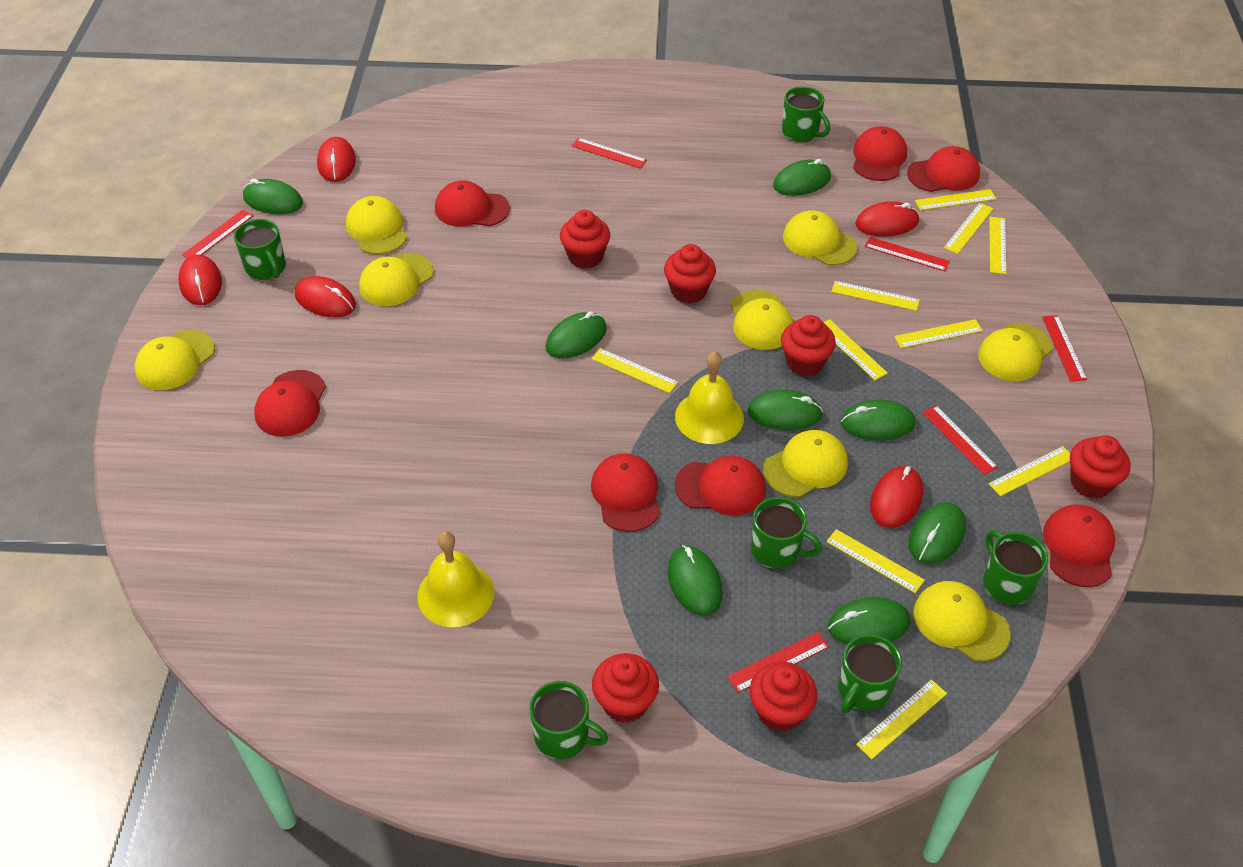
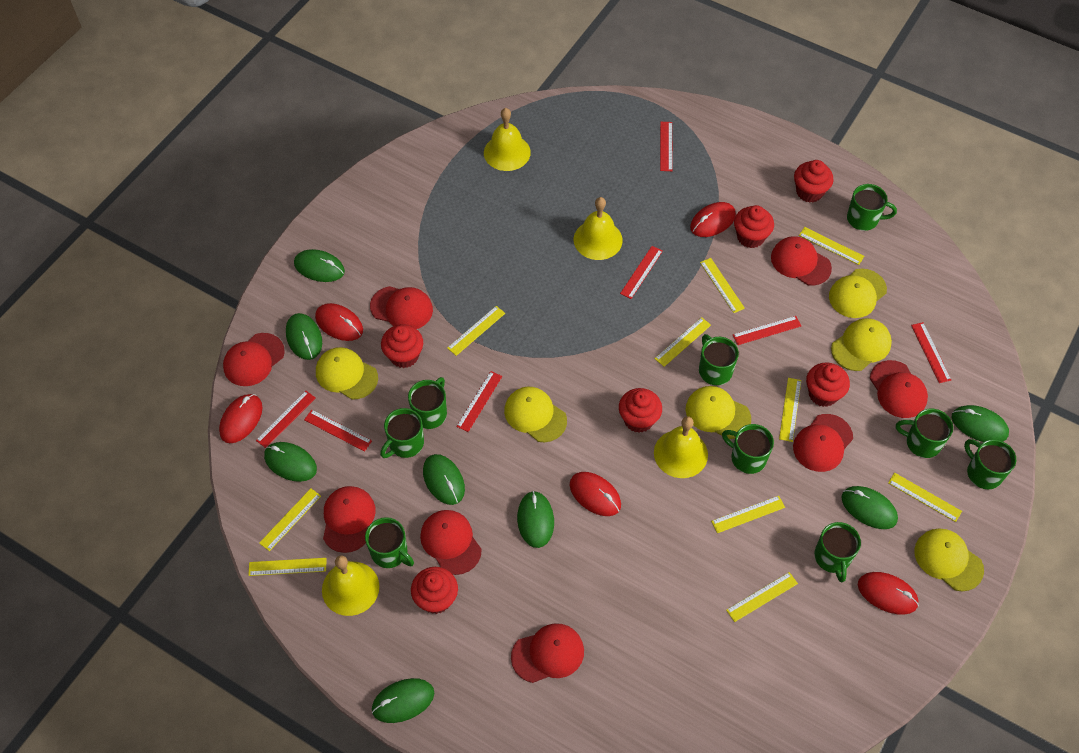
green mug: 6 -> 9
red cap: 7 -> 8
red ruler: 6 -> 7
yellow bell: 2 -> 4
yellow cap: 8 -> 6

